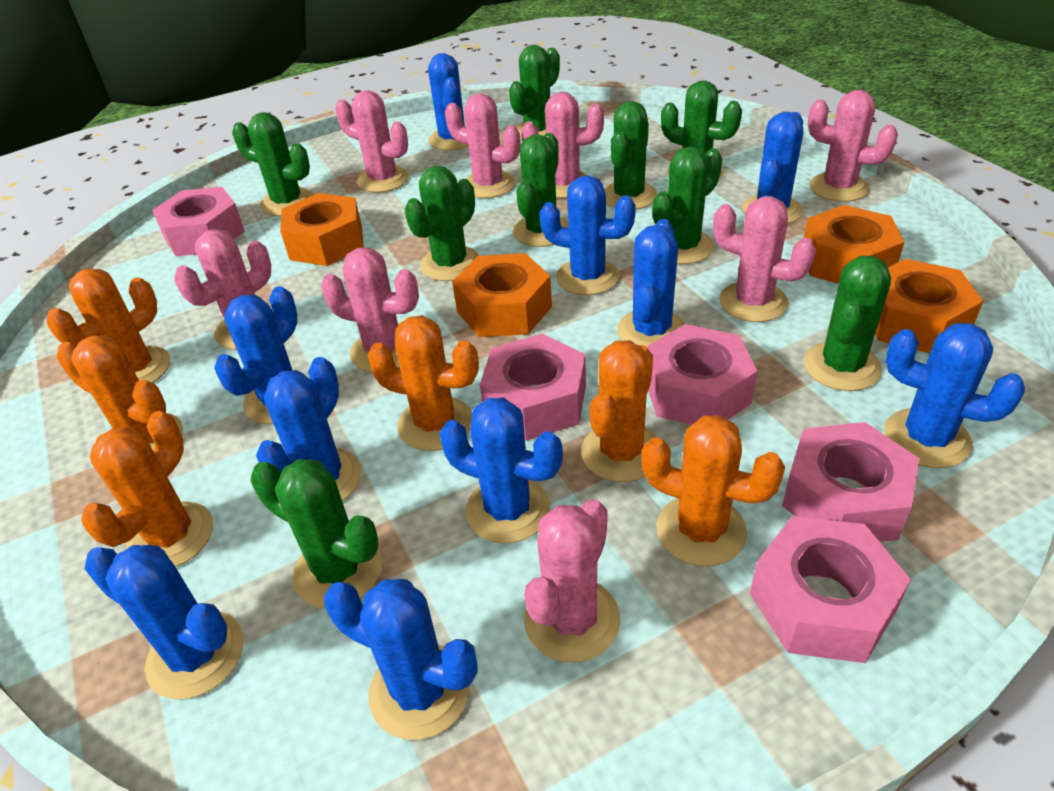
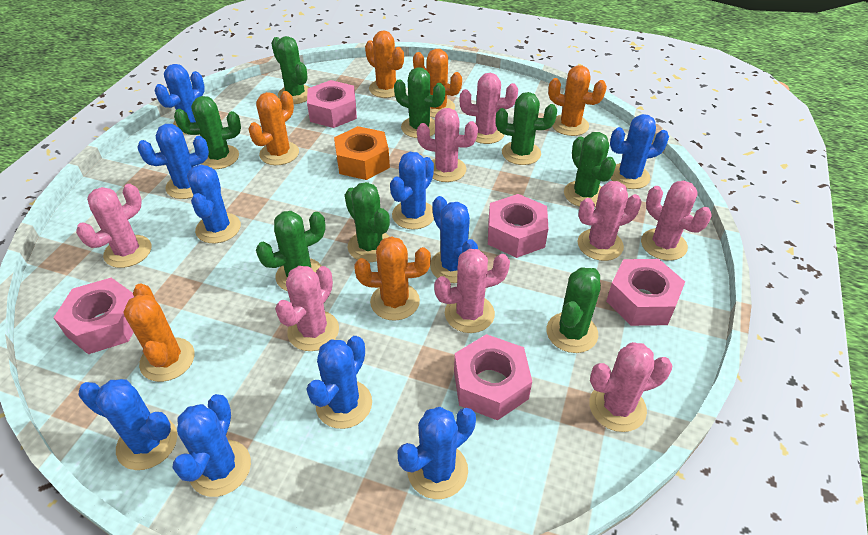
green cactus: 9 -> 8
orange nut: 4 -> 1

